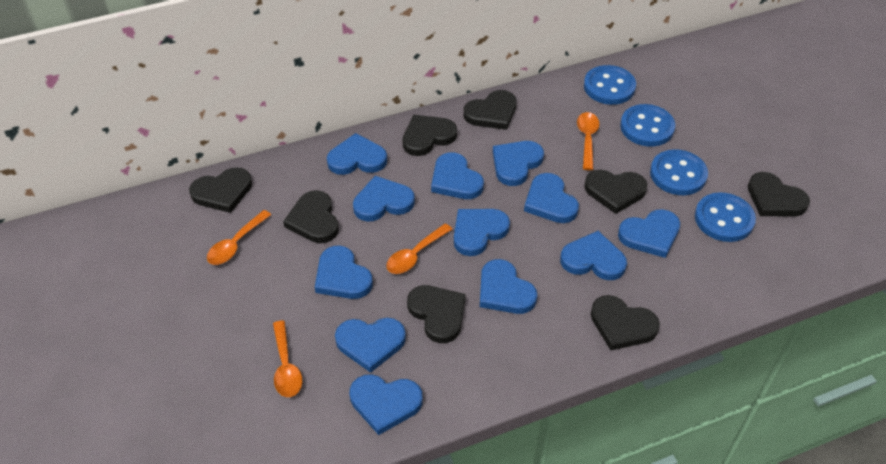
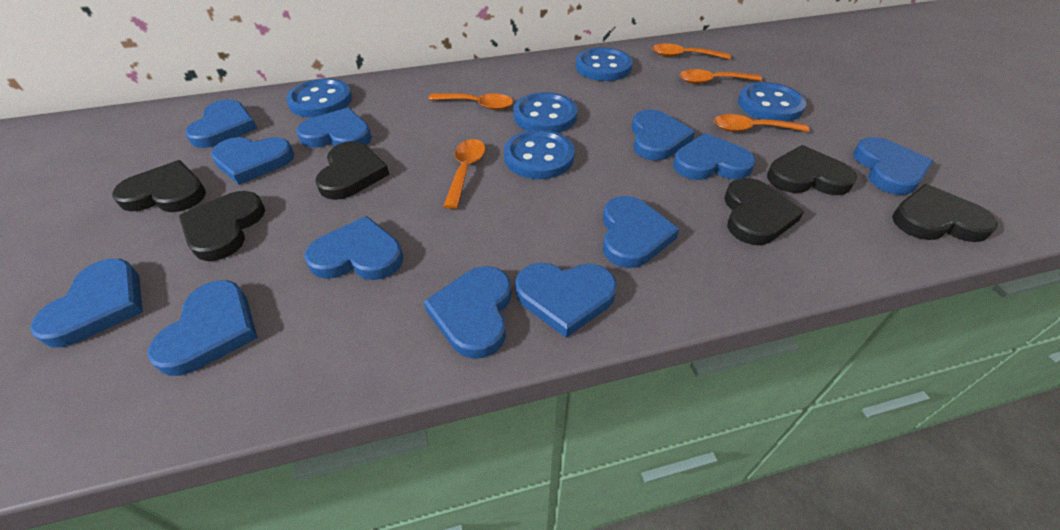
black heart: 8 -> 6
blue button: 4 -> 5
orange spoon: 4 -> 5

